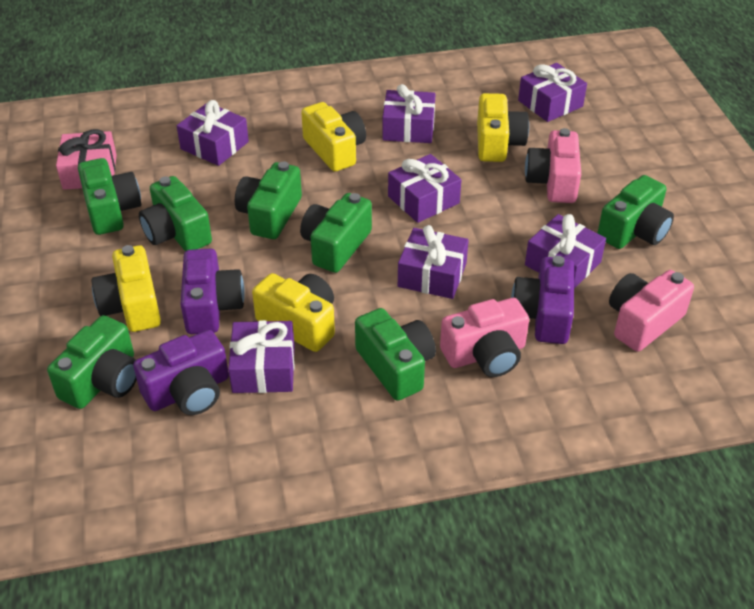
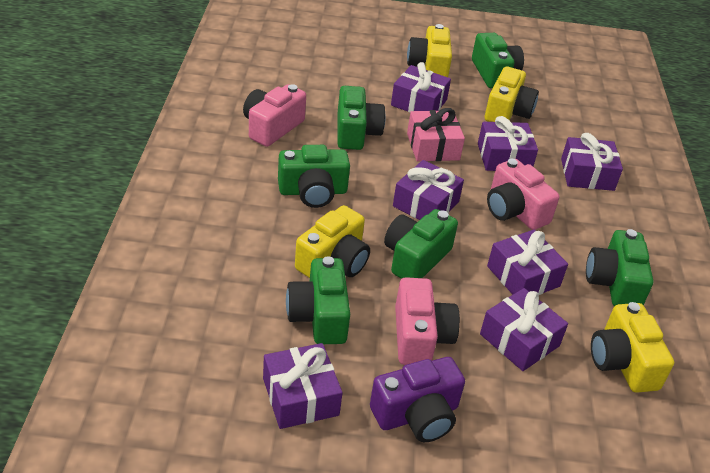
green camera: 7 -> 6
purple camera: 3 -> 1

